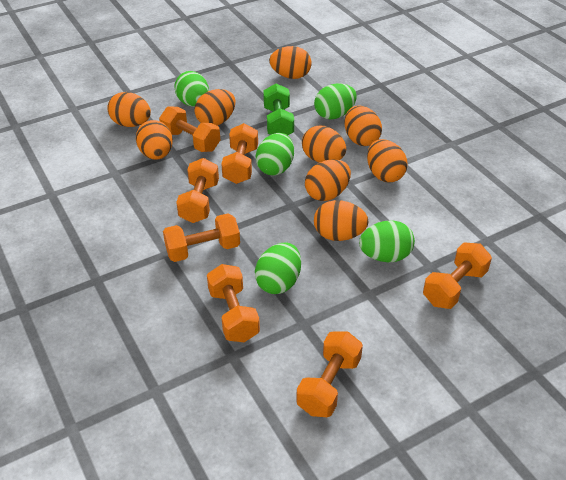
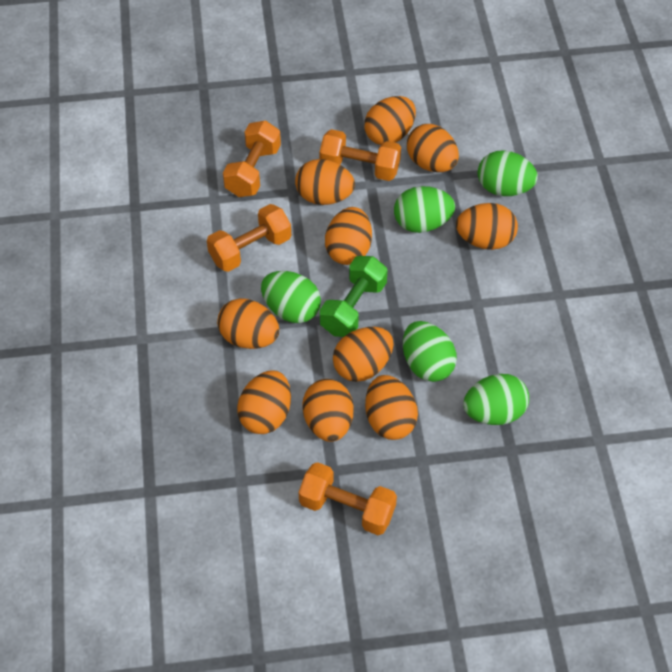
orange dumbbell: 7 -> 4
orange egg: 9 -> 10

